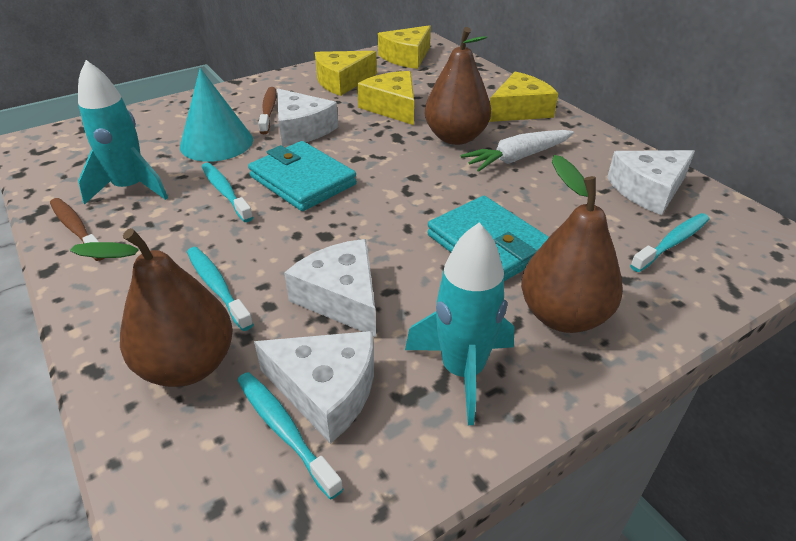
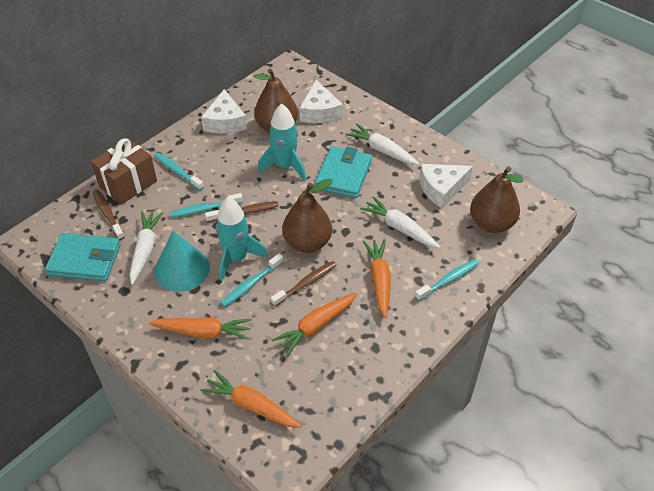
brown gift: 0 -> 1
brown toothbrush: 2 -> 3
orange carrot: 0 -> 4
white carrot: 1 -> 3
white cheese: 4 -> 3
yellow cheese: 4 -> 0

